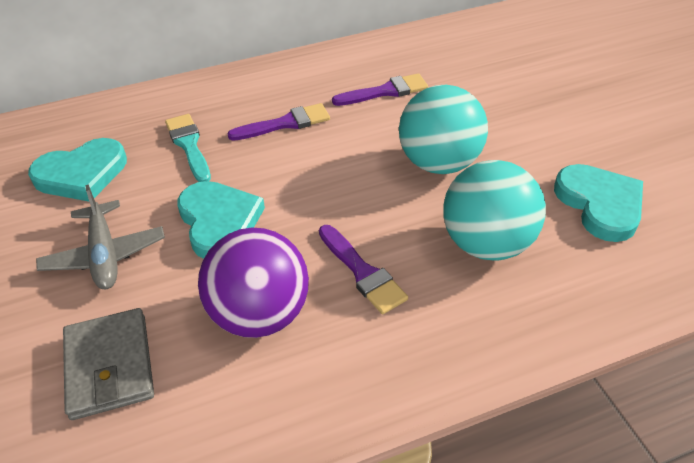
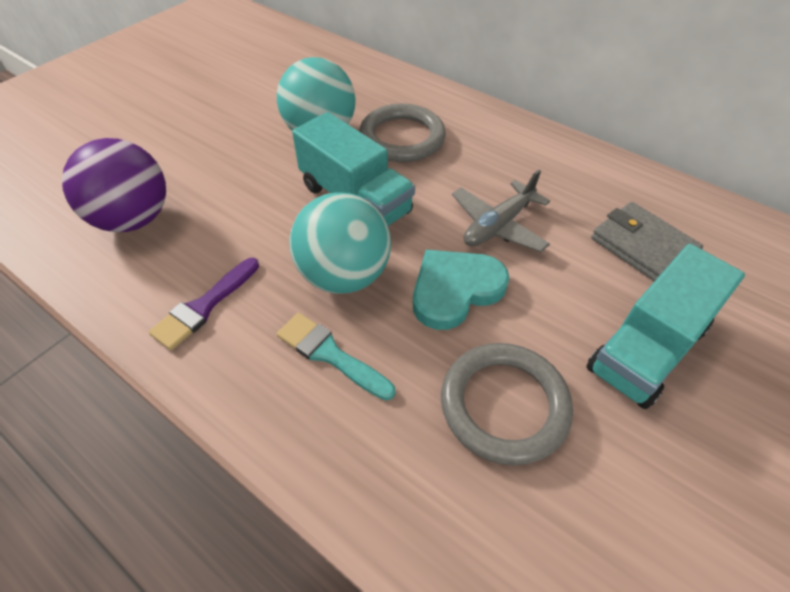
grey ring: 0 -> 2
purple brush: 3 -> 1
turquoise heart: 3 -> 1
turquoise truck: 0 -> 2

